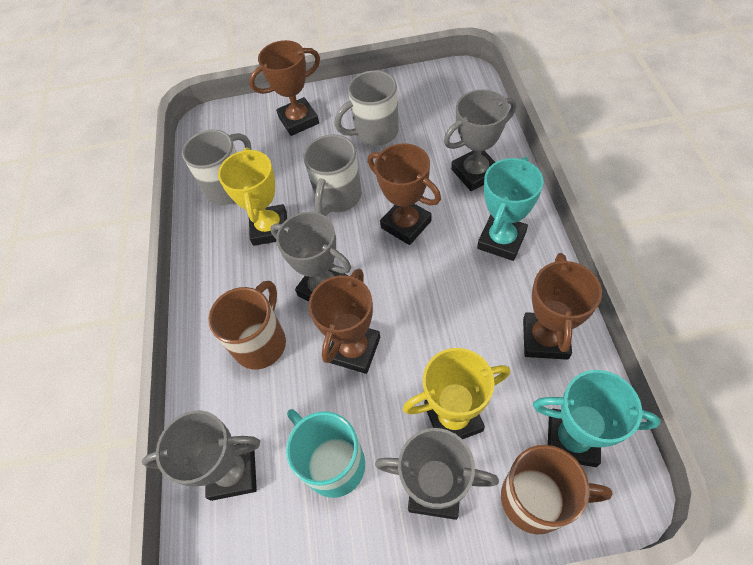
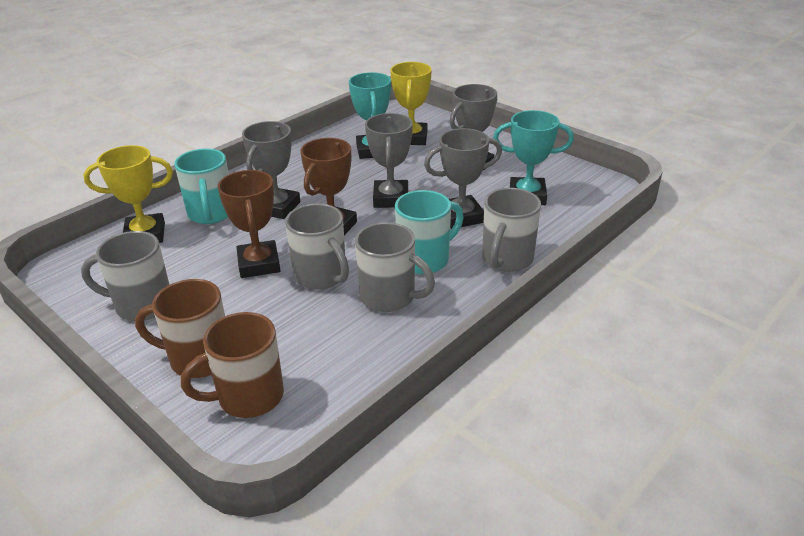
brown trophy: 4 -> 2
grey mug: 3 -> 4
turquoise mug: 1 -> 2

